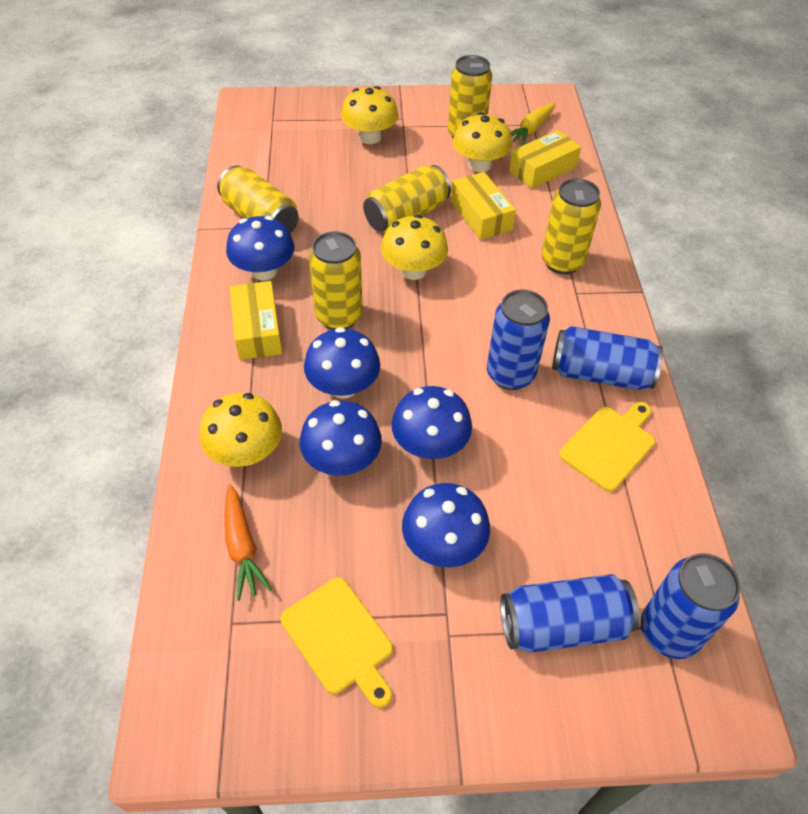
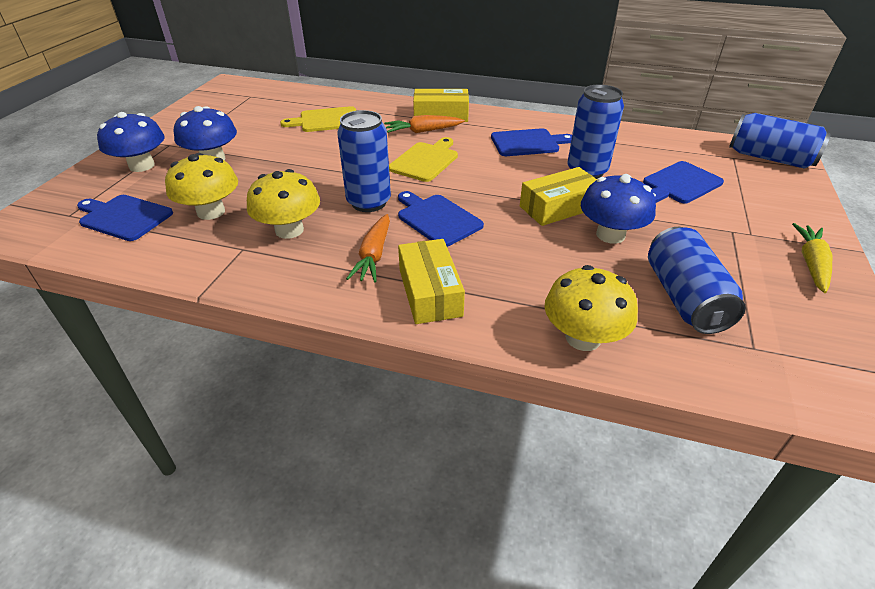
blue cutting board: 0 -> 4
blue mushroom: 5 -> 3
orange carrot: 1 -> 2
yellow can: 5 -> 0
yellow mushroom: 4 -> 3

